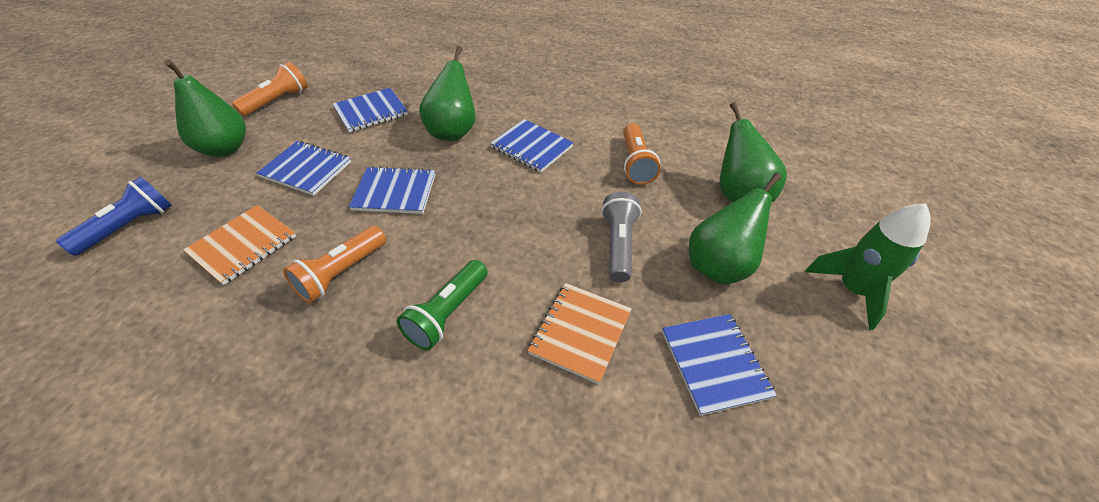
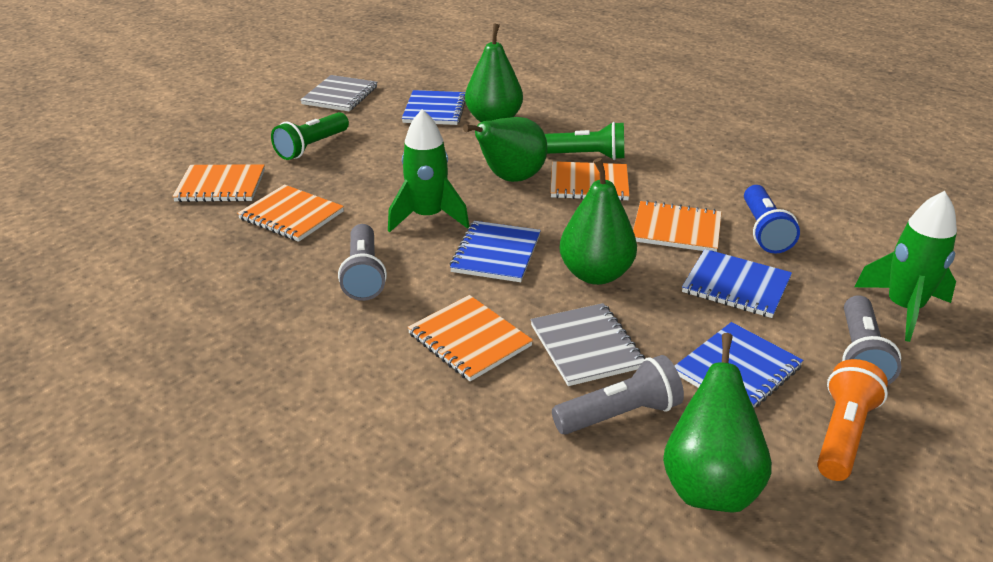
blue notebook: 5 -> 4
green flashlight: 1 -> 2
green rocket: 1 -> 2
grey flashlight: 1 -> 3
grey notebook: 0 -> 2
orange flashlight: 3 -> 1
orange notebook: 2 -> 5

